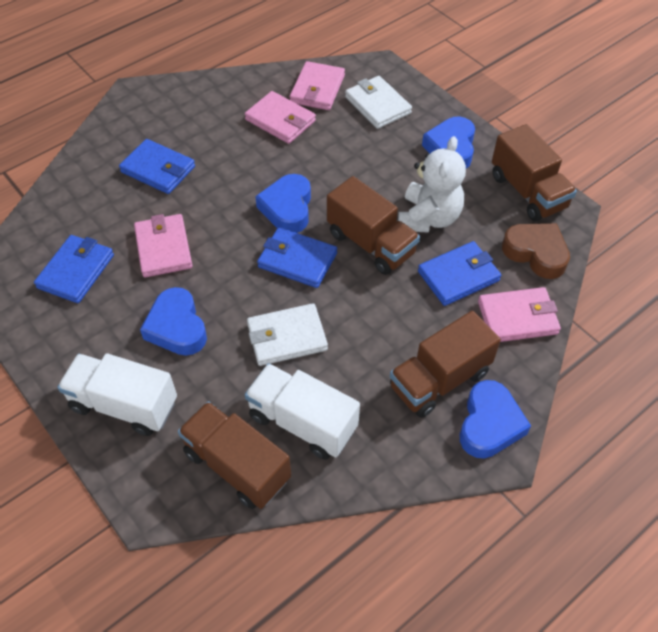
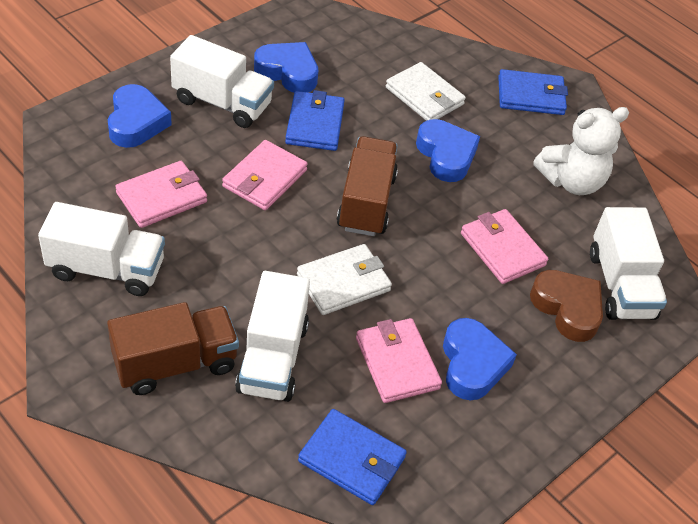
blue wallet: 4 -> 3
brown truck: 4 -> 2
white truck: 2 -> 4

